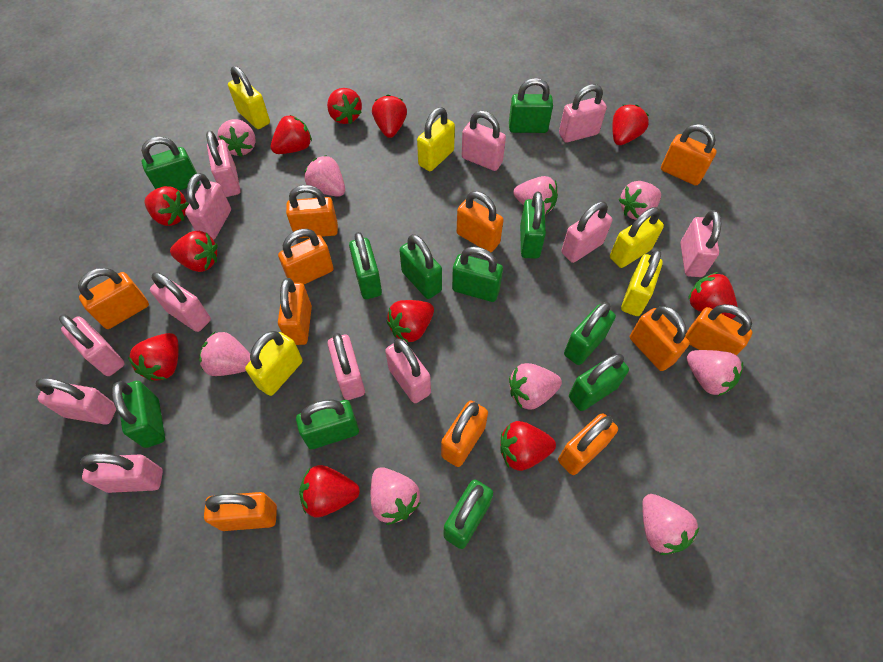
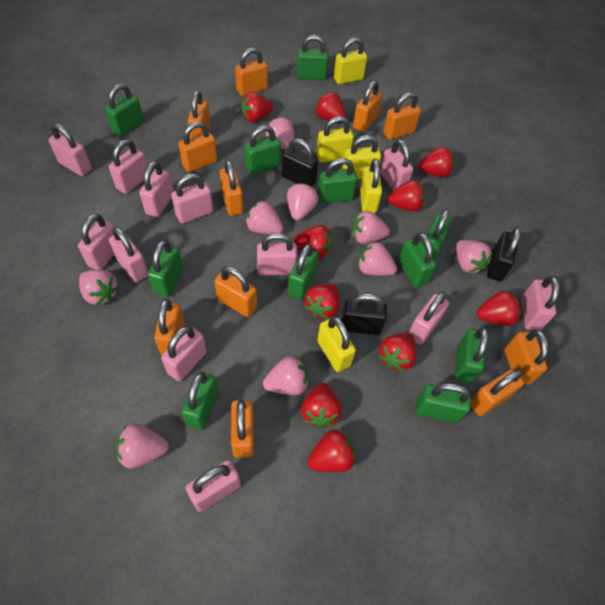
black padlock: 0 -> 3
red strawberry: 11 -> 10

